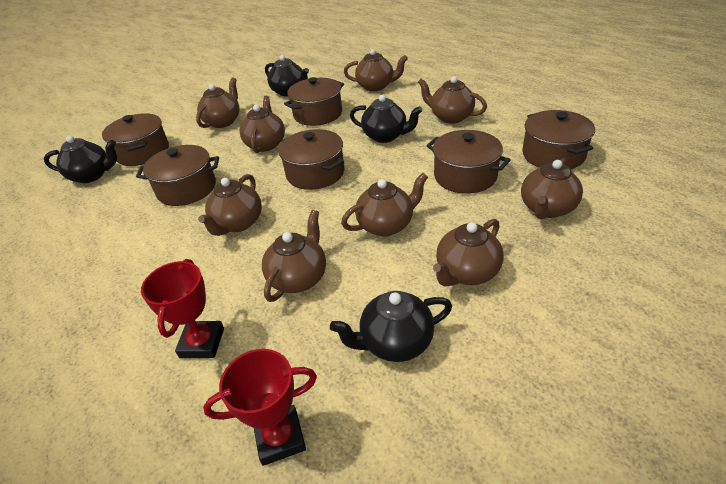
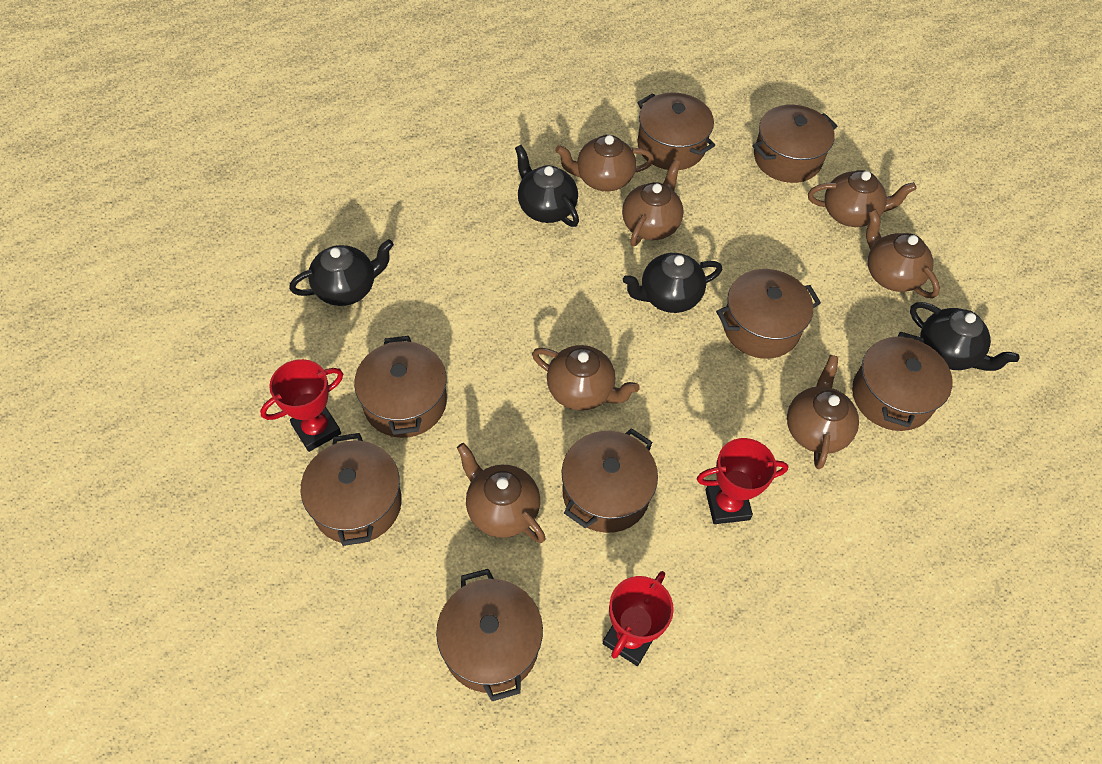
brown pot: 6 -> 8
brown teapot: 9 -> 7
red trophy: 2 -> 3

